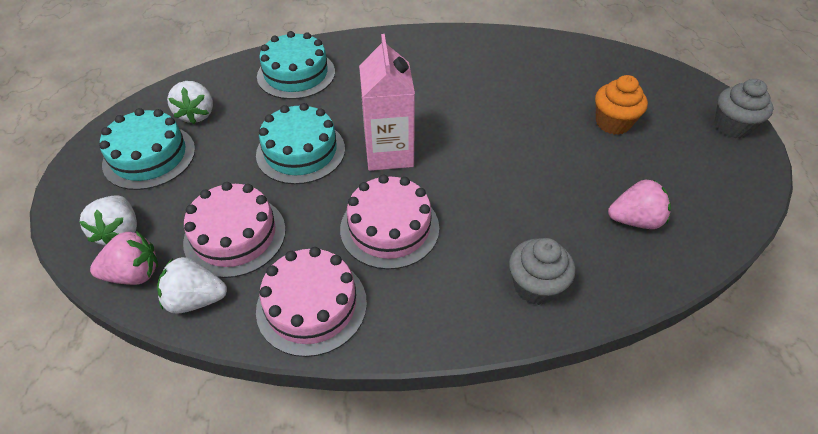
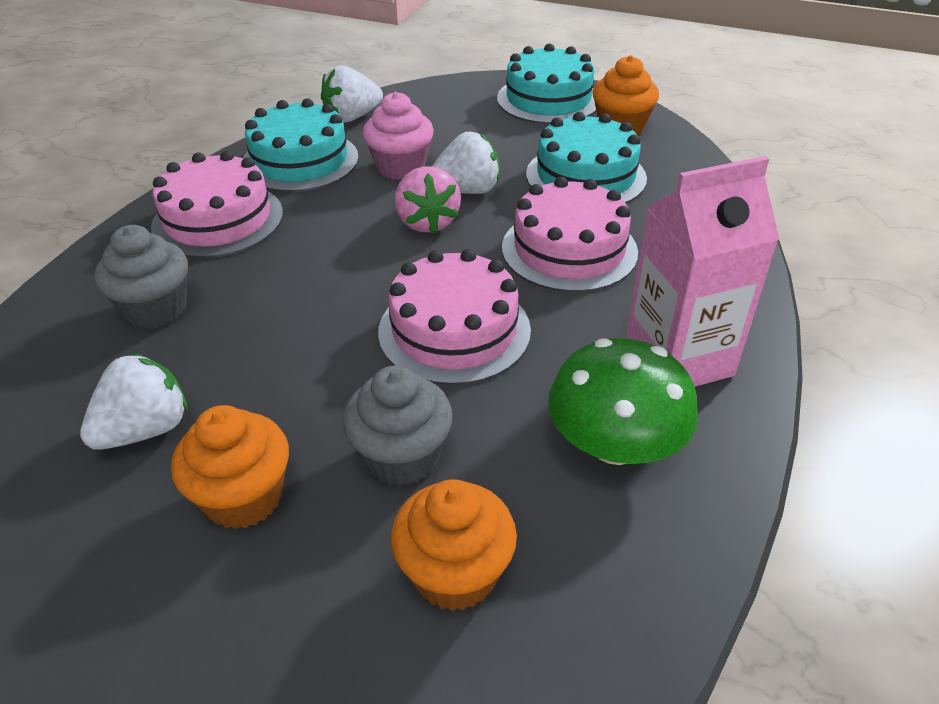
green mushroom: 0 -> 1
orange cupcake: 1 -> 3
pink cupcake: 0 -> 1
pink strawberry: 2 -> 1

